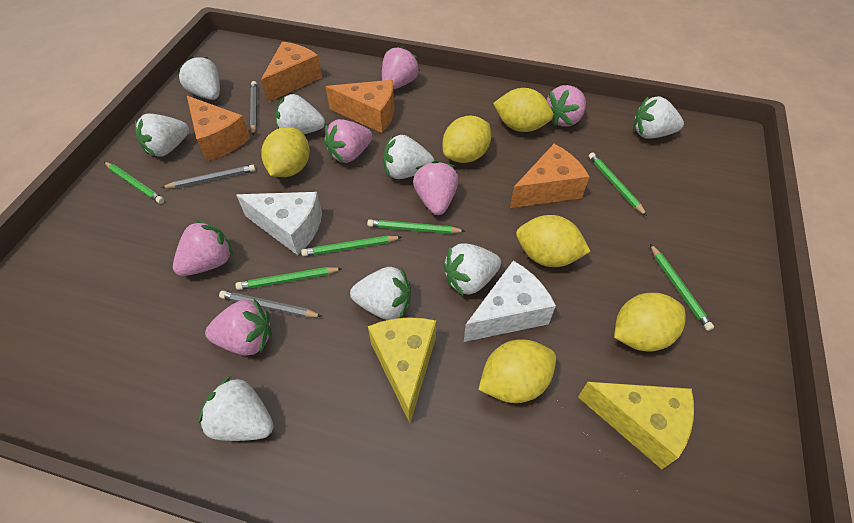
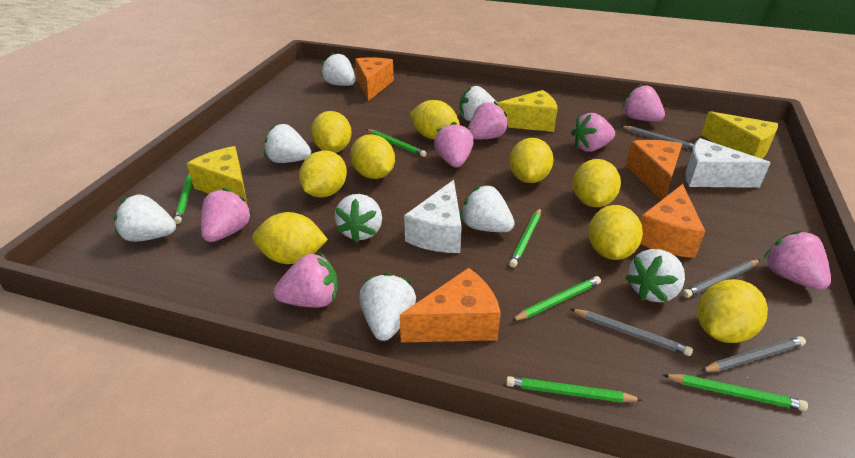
grey pencil: 3 -> 4
pink strawberry: 6 -> 7
yellow cheese: 2 -> 3
yellow lemon: 6 -> 9

